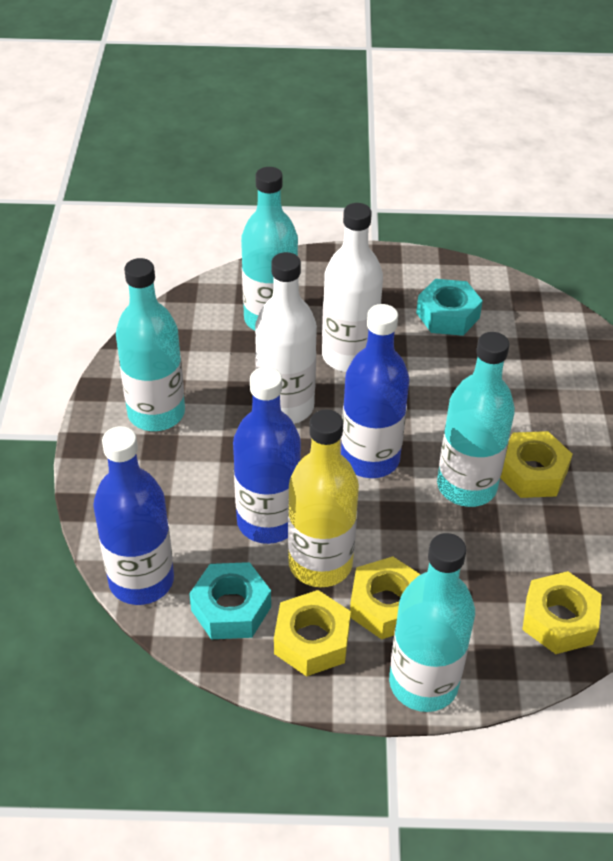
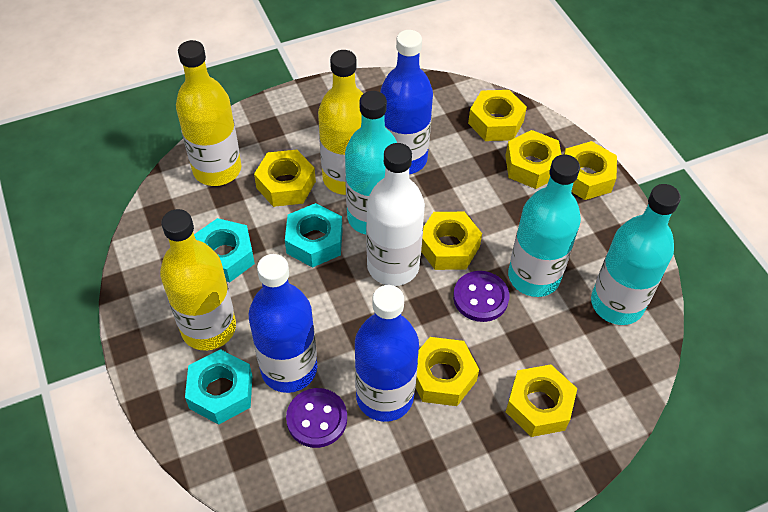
purple button: 0 -> 2
turquoise bottle: 4 -> 3
turquoise nut: 2 -> 3
white bottle: 2 -> 1
yellow bottle: 1 -> 3
yellow nut: 4 -> 7

